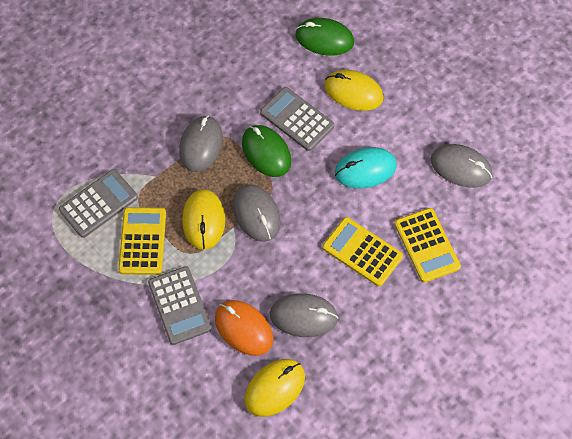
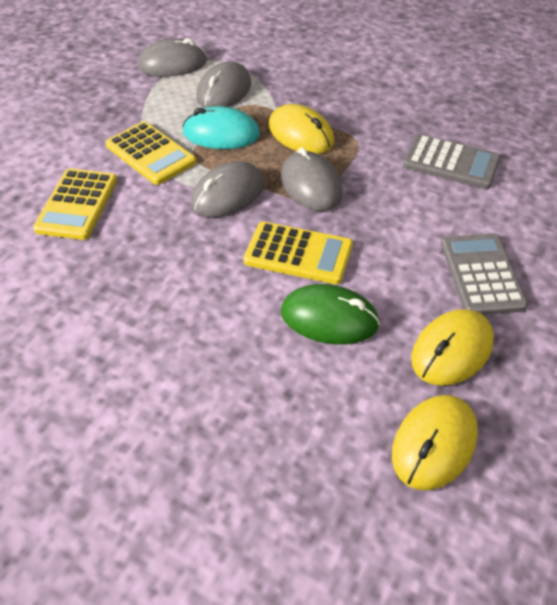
green mouse: 2 -> 1
grey calculator: 3 -> 2
orange mouse: 1 -> 0

